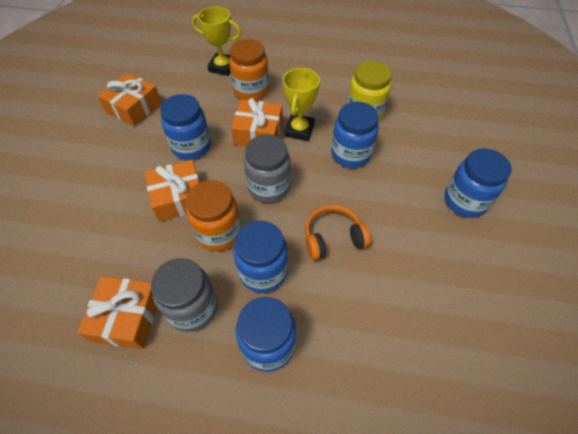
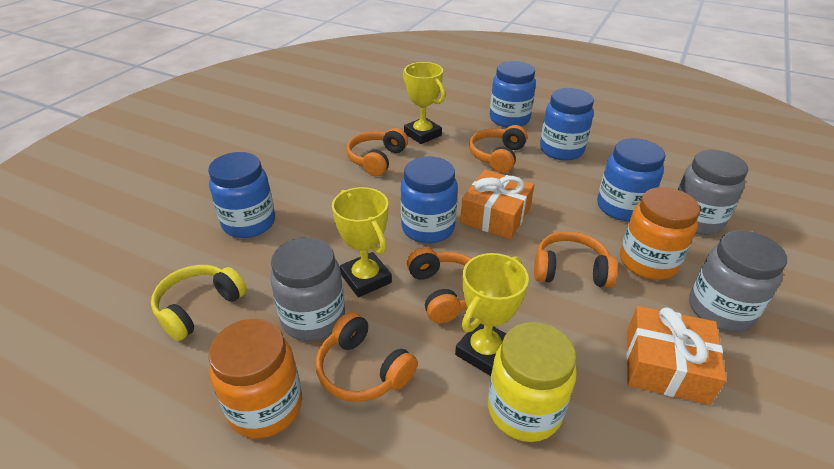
grey jar: 2 -> 3
orange gift: 4 -> 2
orange headphones: 1 -> 5
yellow headphones: 0 -> 1
yellow trophy: 2 -> 3

